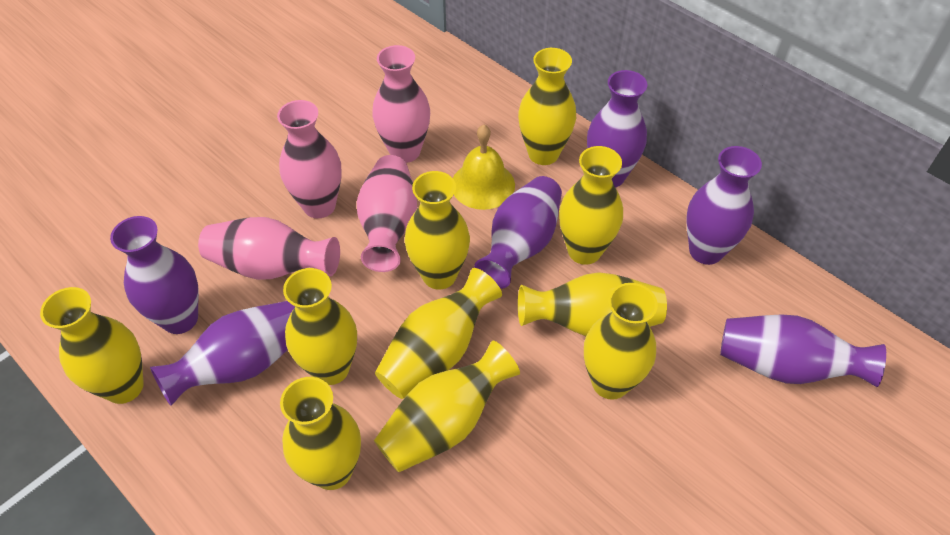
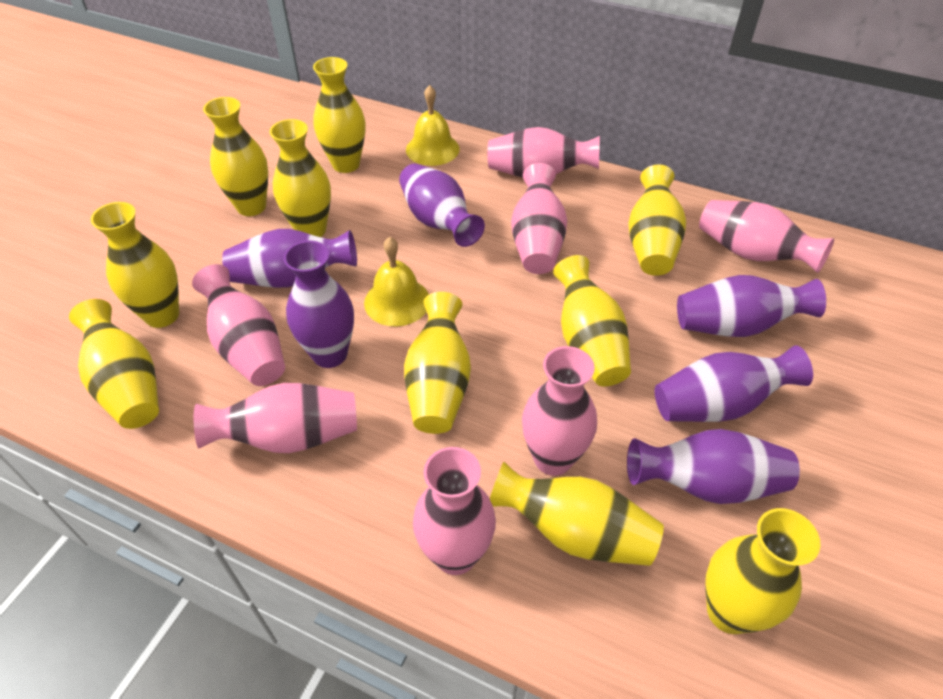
pink vase: 4 -> 7
yellow bell: 1 -> 2

